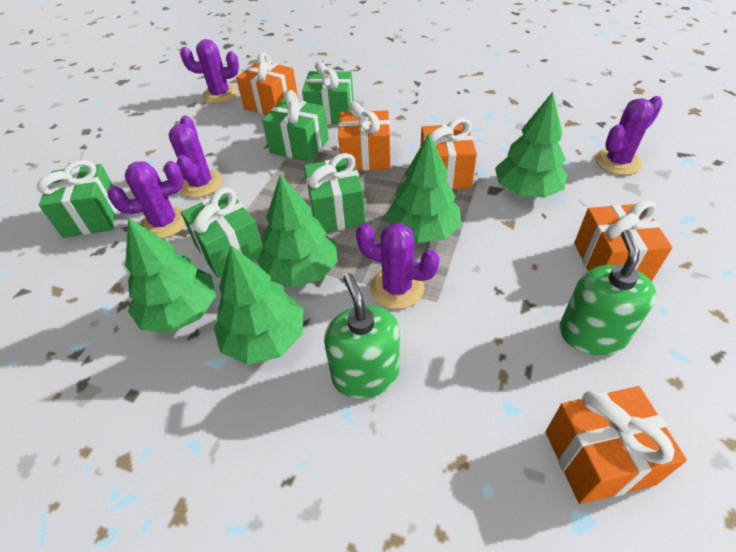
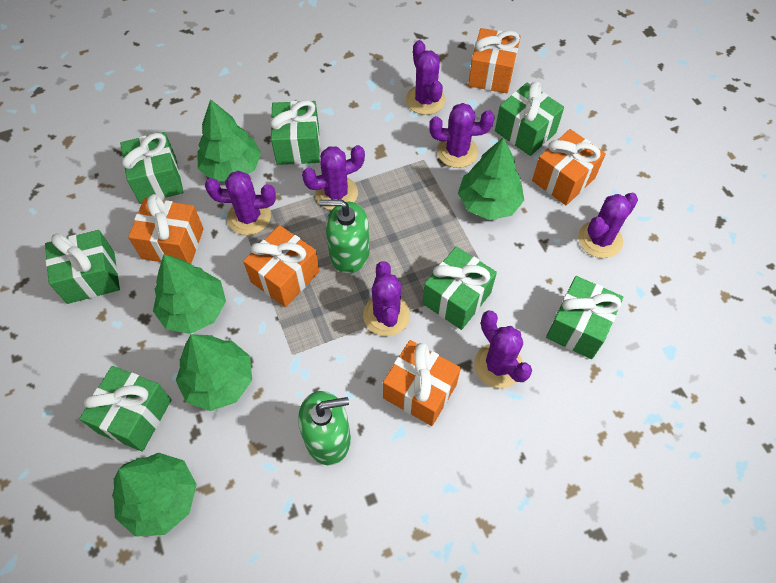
green gift: 5 -> 7
purple cactus: 5 -> 7

